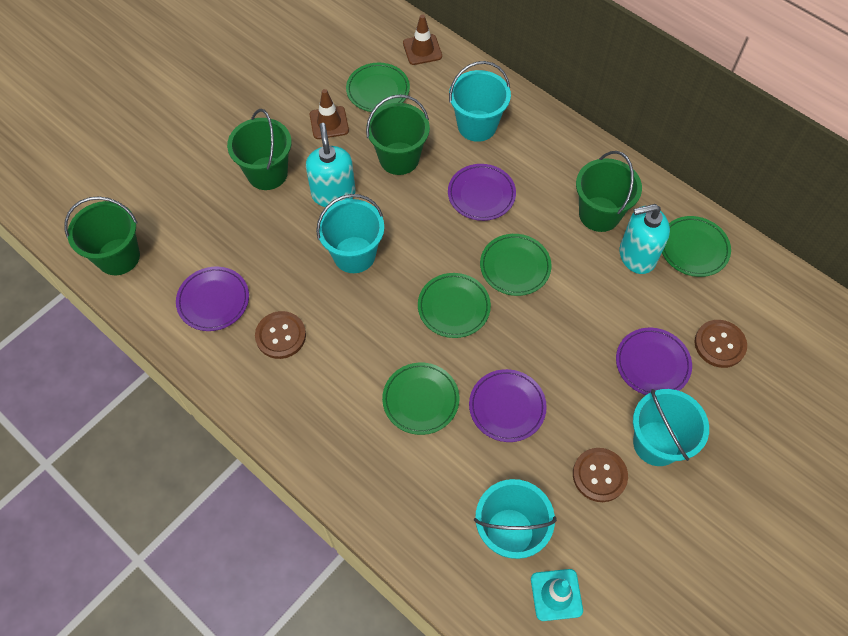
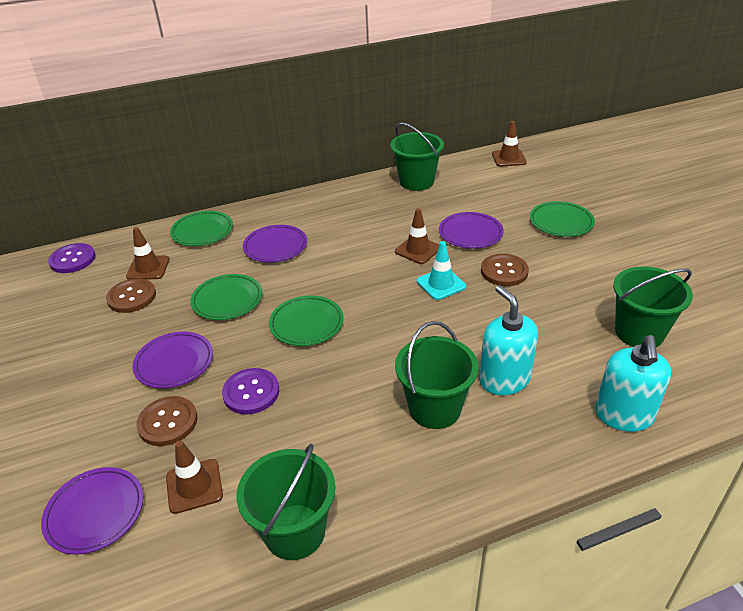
brown traffic cone: 2 -> 4
green plate: 5 -> 4
purple button: 0 -> 2
turquoise bucket: 4 -> 0

